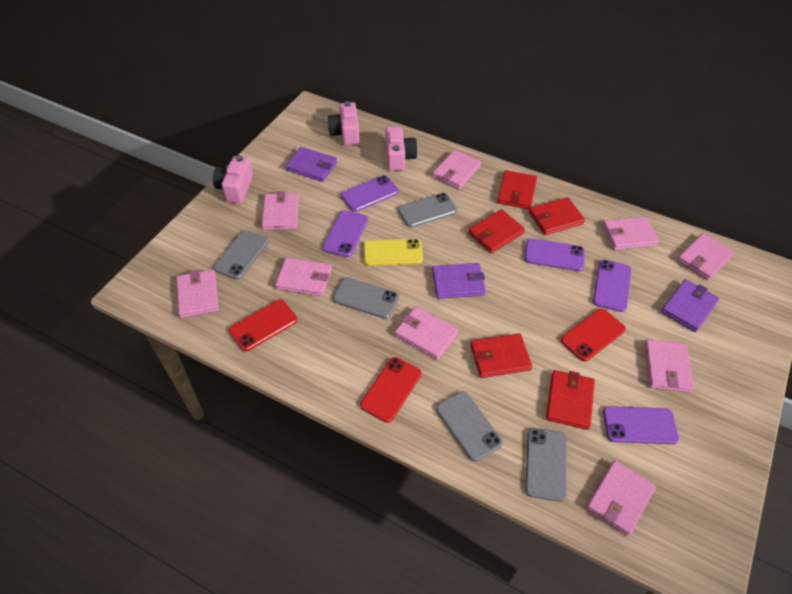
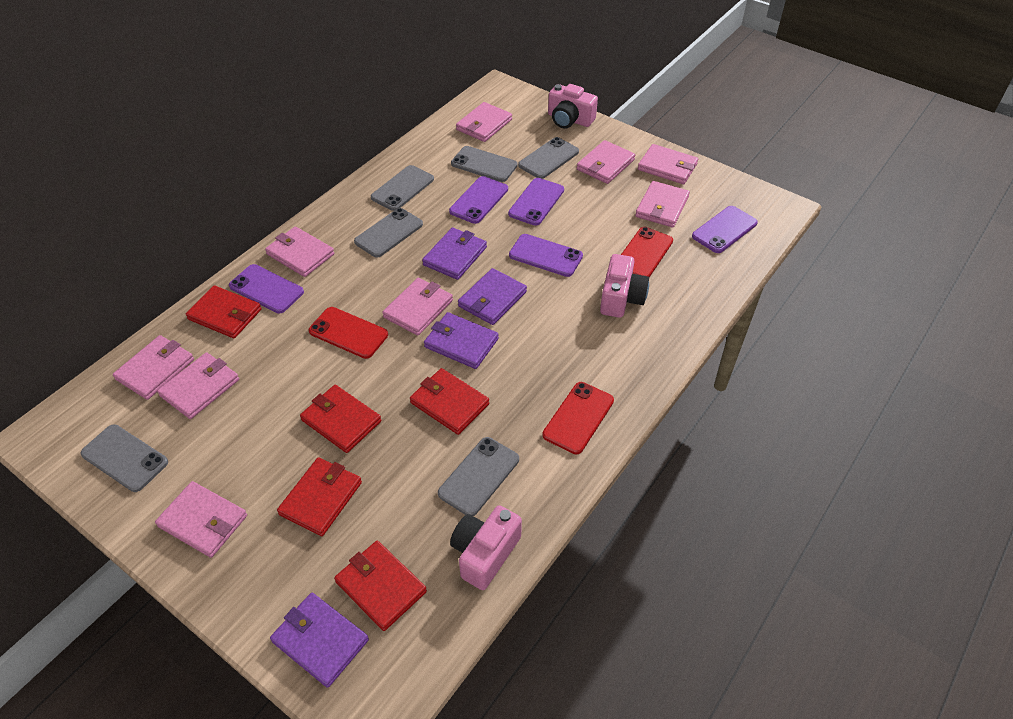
grey phone: 5 -> 6
purple wallet: 3 -> 4
yellow phone: 1 -> 0

